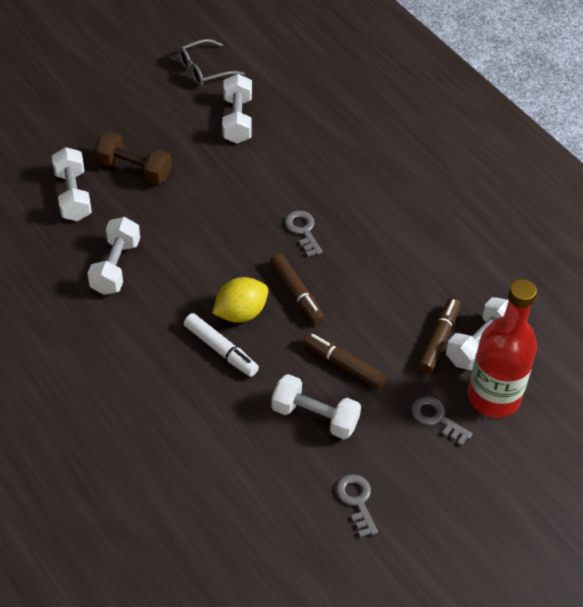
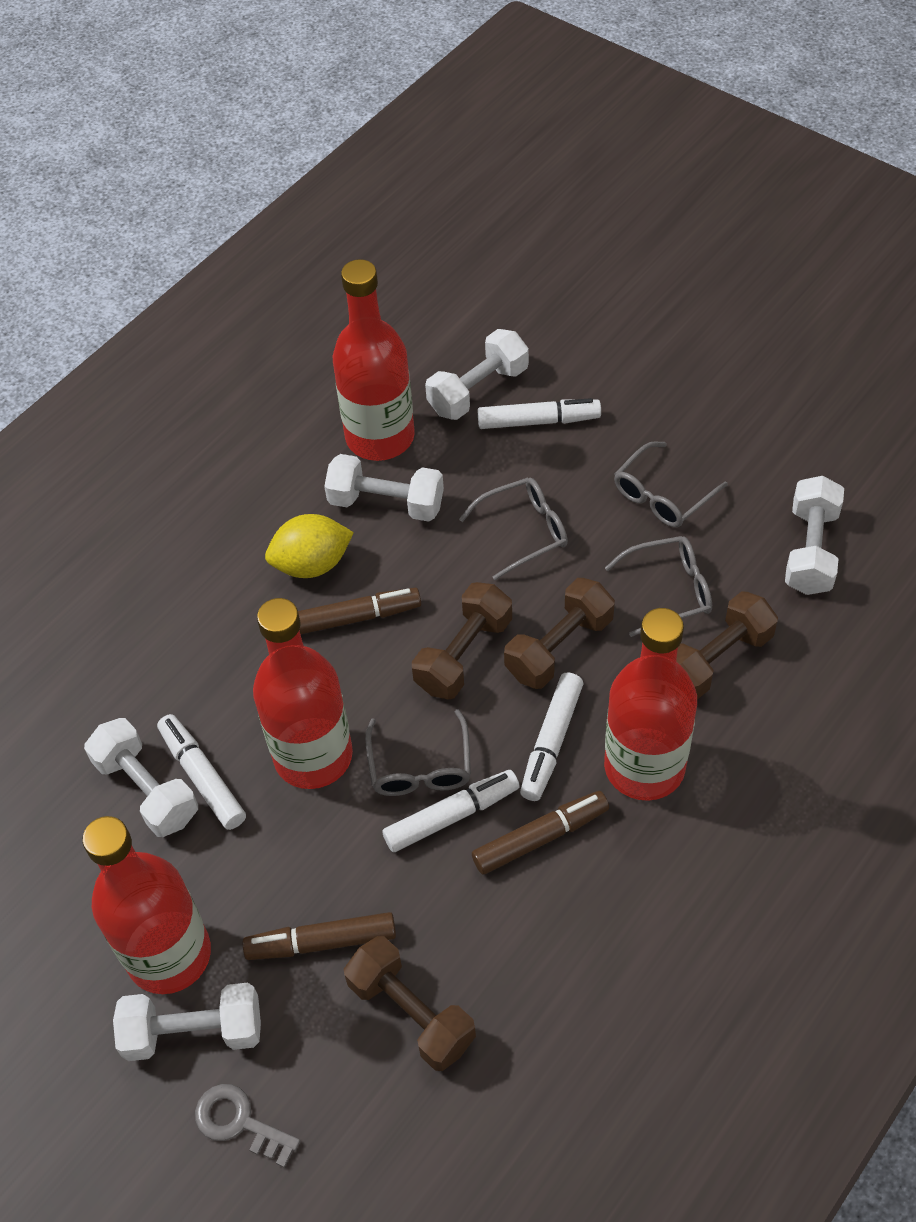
brown dumbbell: 1 -> 4
grey glasses: 1 -> 4
grey key: 3 -> 1
red bottle: 1 -> 4
white marker: 1 -> 4

